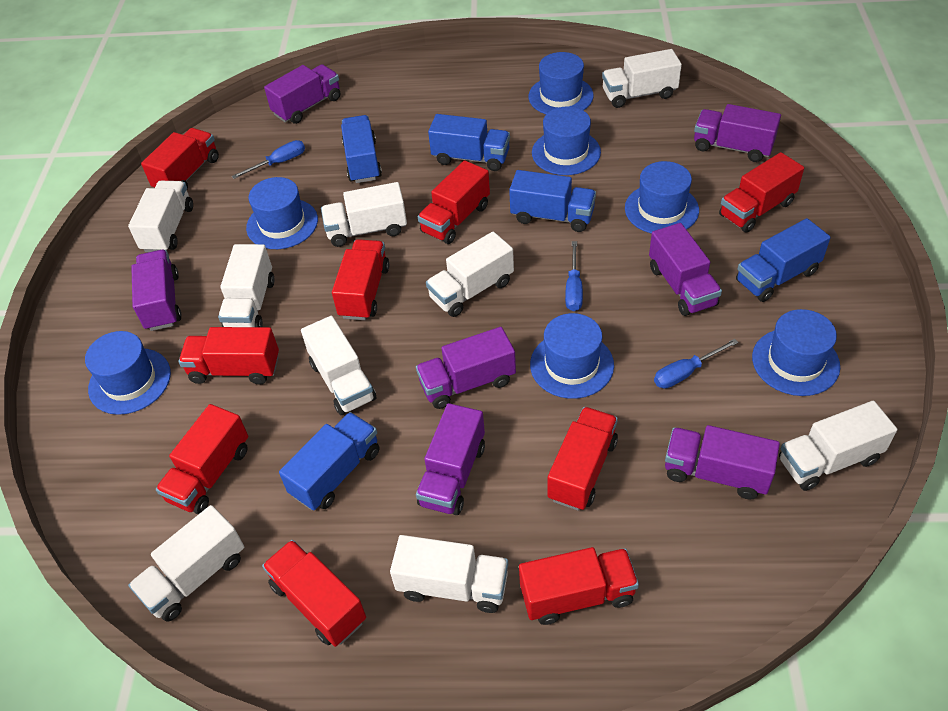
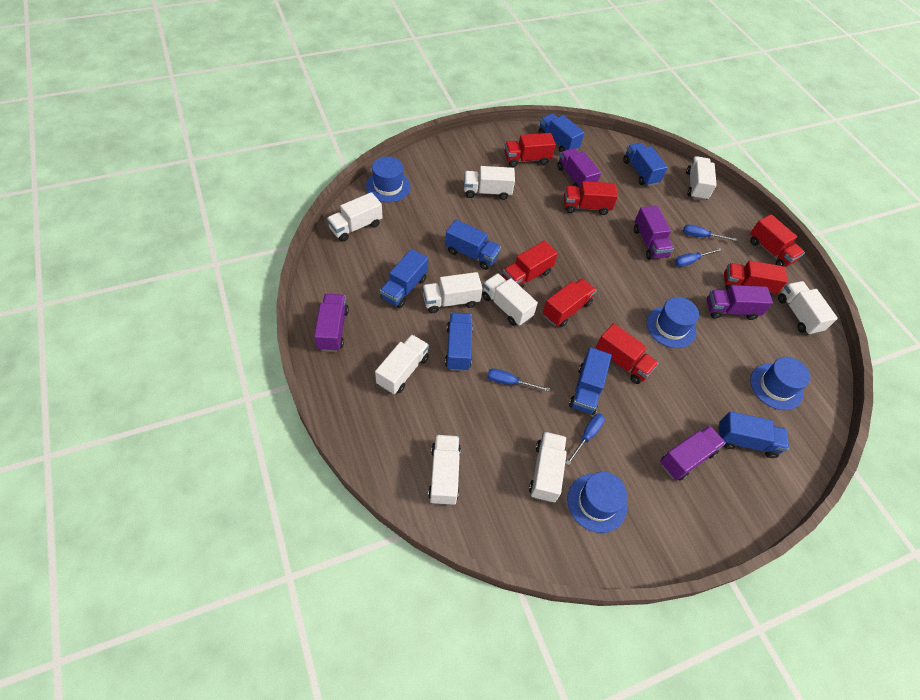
blue hat: 7 -> 4
blue screwdriver: 3 -> 4
blue truck: 5 -> 7
purple truck: 7 -> 5
red truck: 9 -> 7

